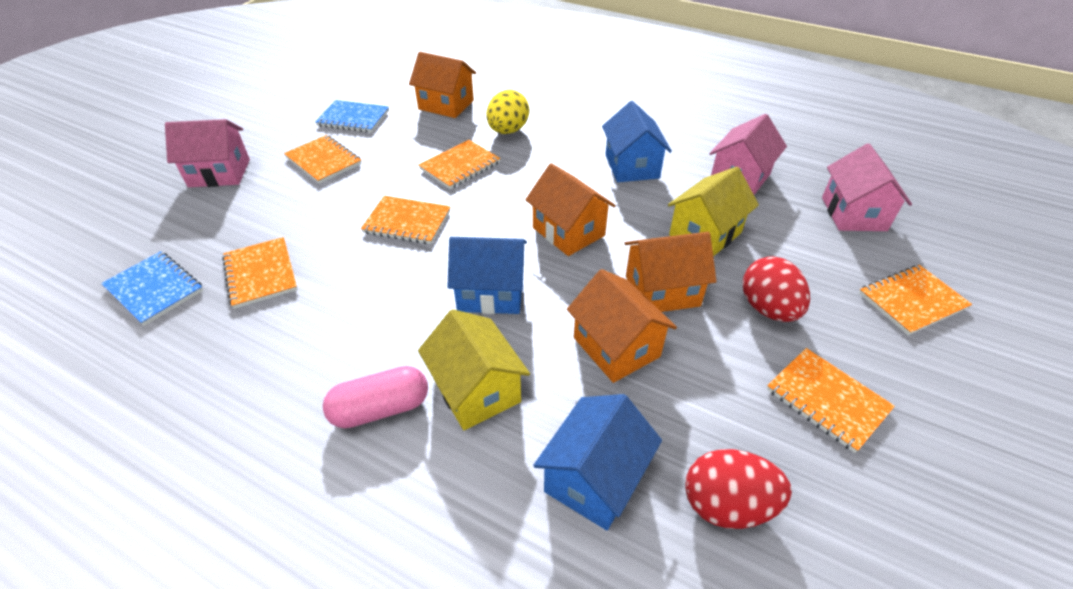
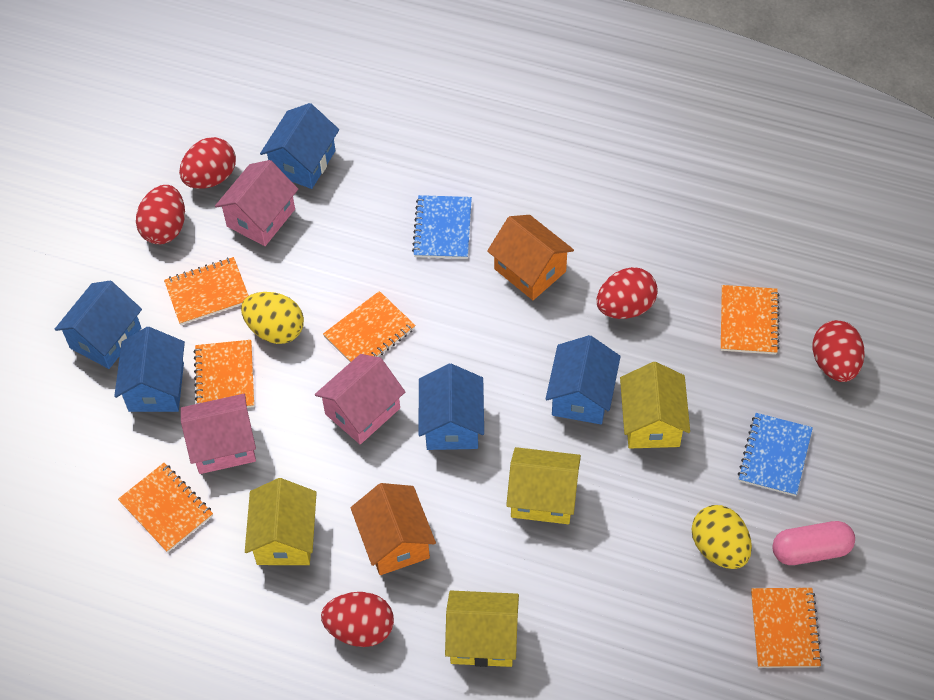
blue house: 3 -> 5
orange house: 4 -> 2
red egg: 2 -> 5
yellow egg: 1 -> 2
yellow house: 2 -> 4

